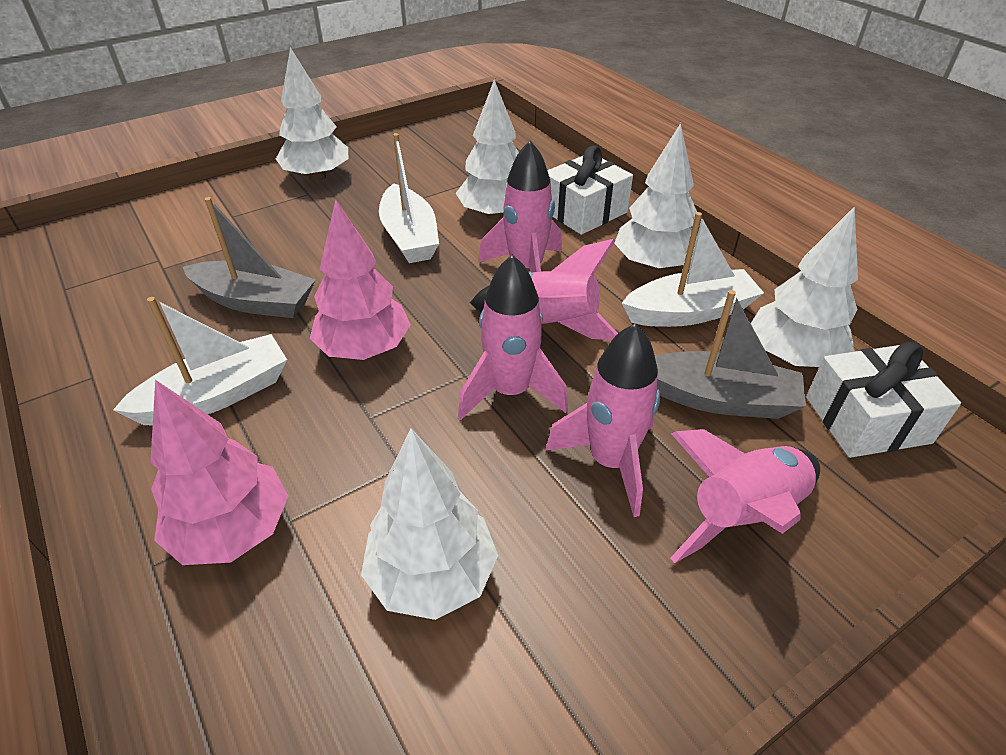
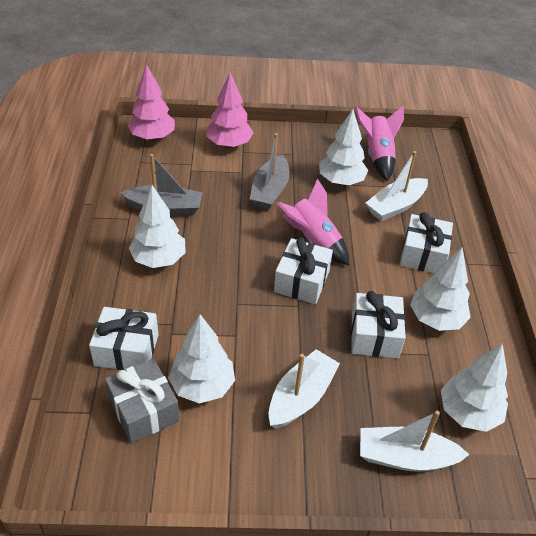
grey gift: 0 -> 1
pink rocket: 5 -> 2
white gift: 2 -> 4

